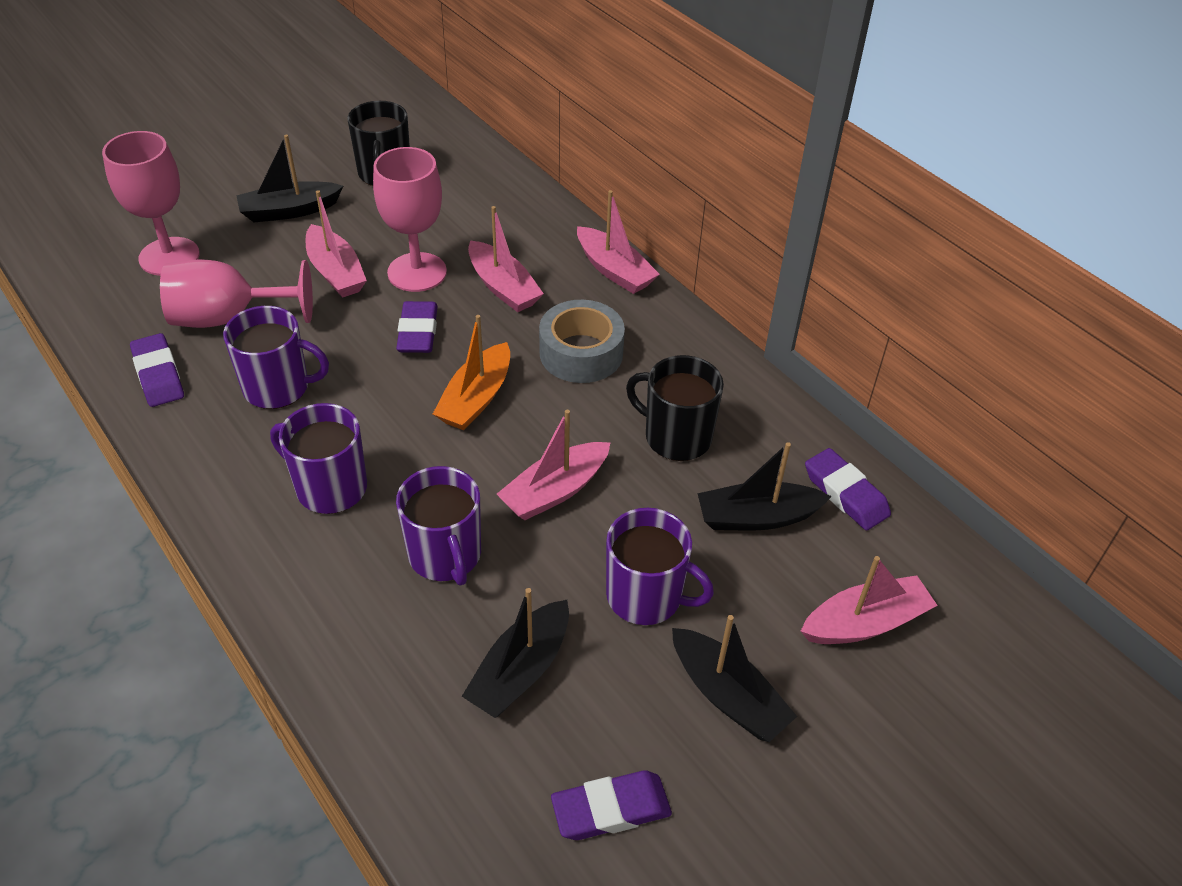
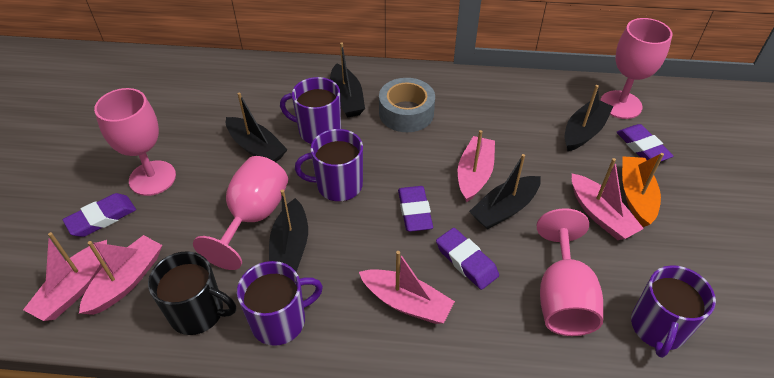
black boat: 4 -> 5
black mug: 2 -> 1
pink goblet: 3 -> 4

